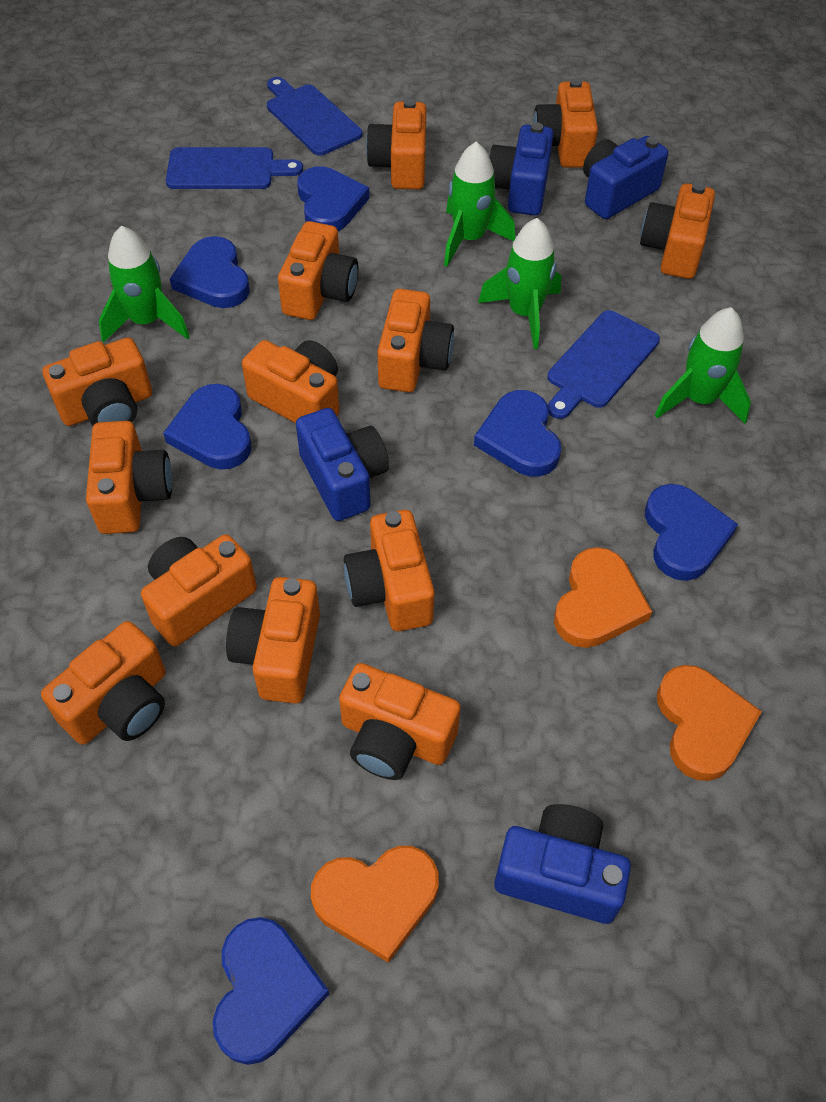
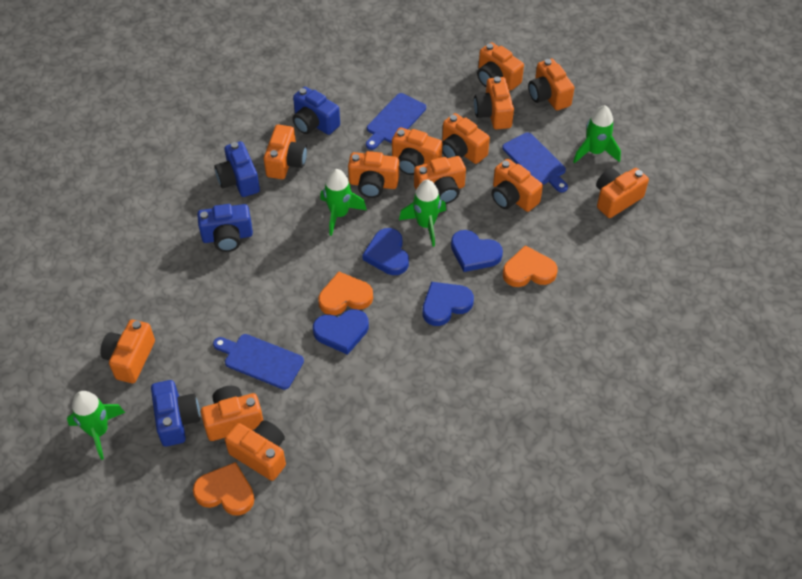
blue heart: 6 -> 4

